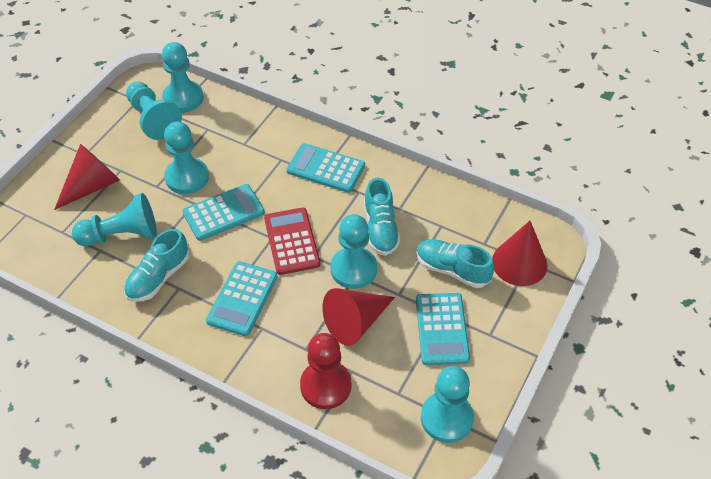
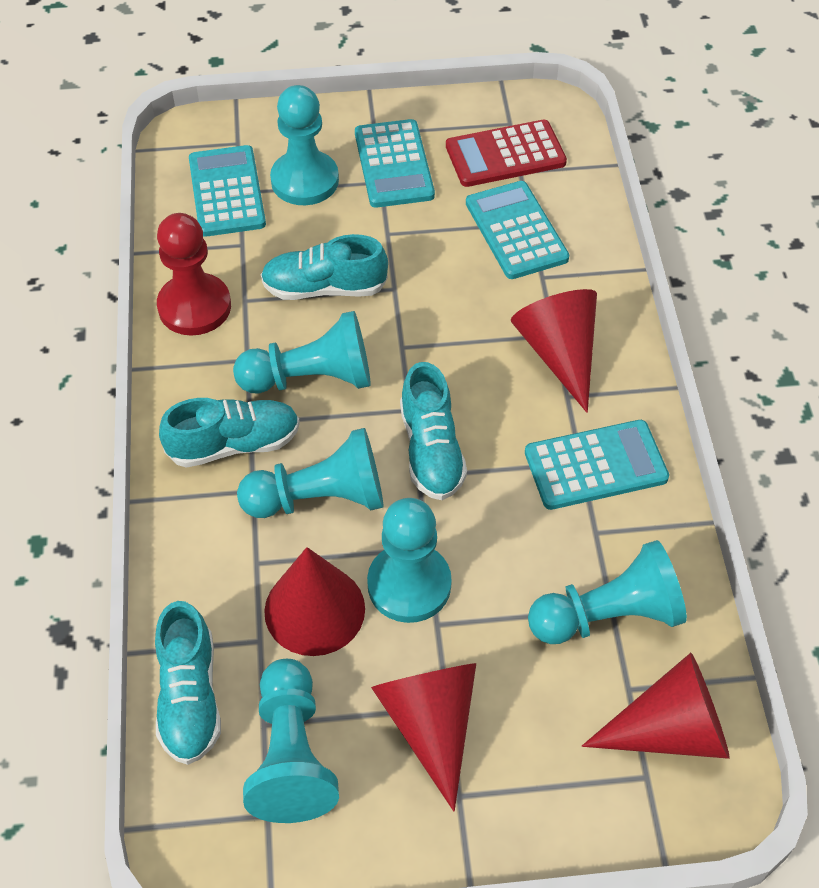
red cone: 3 -> 4
turquoise shoe: 3 -> 4

